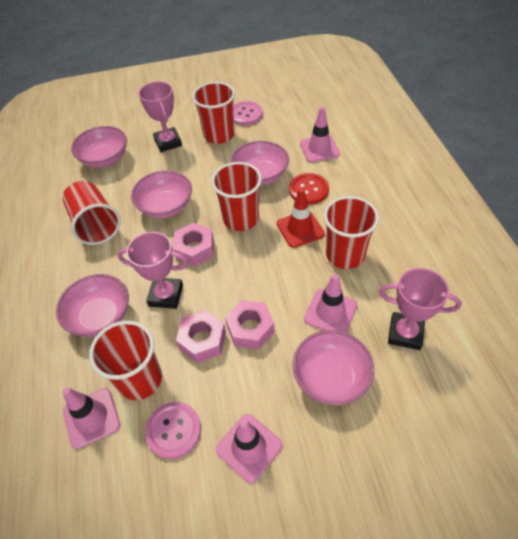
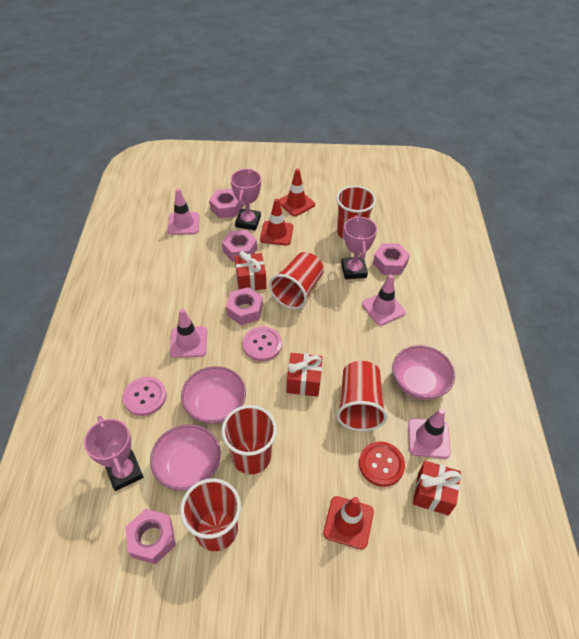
pink bowl: 5 -> 3
pink nut: 3 -> 5
red gift: 0 -> 3
red traffic cone: 1 -> 3

